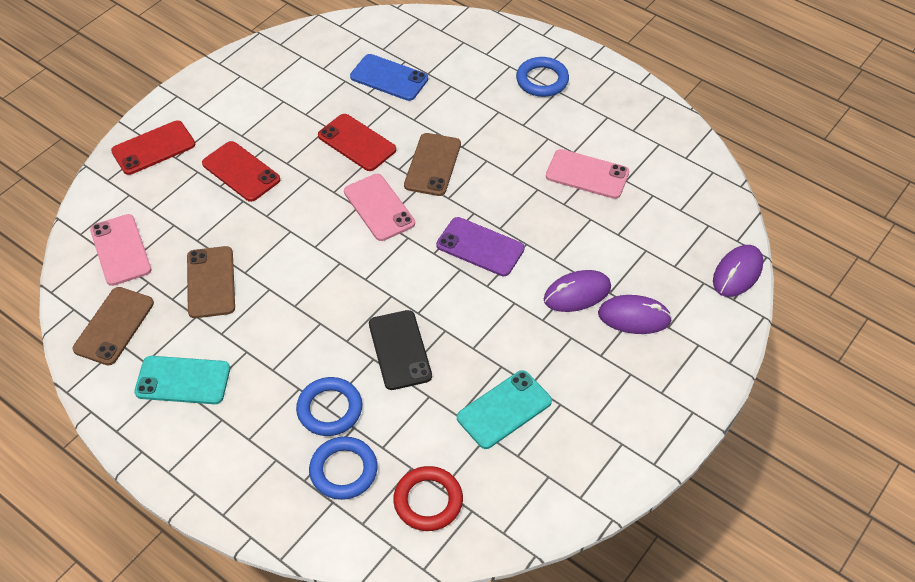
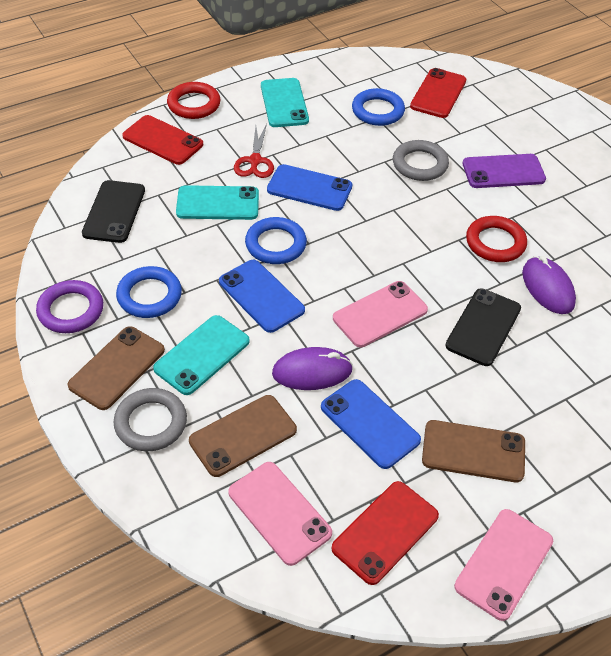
black phone: 1 -> 2
blue phone: 1 -> 3
grey ring: 0 -> 2
purple mouse: 3 -> 2
purple ring: 0 -> 1
red ring: 1 -> 2
red scissors: 0 -> 1
turquoise phone: 2 -> 3

